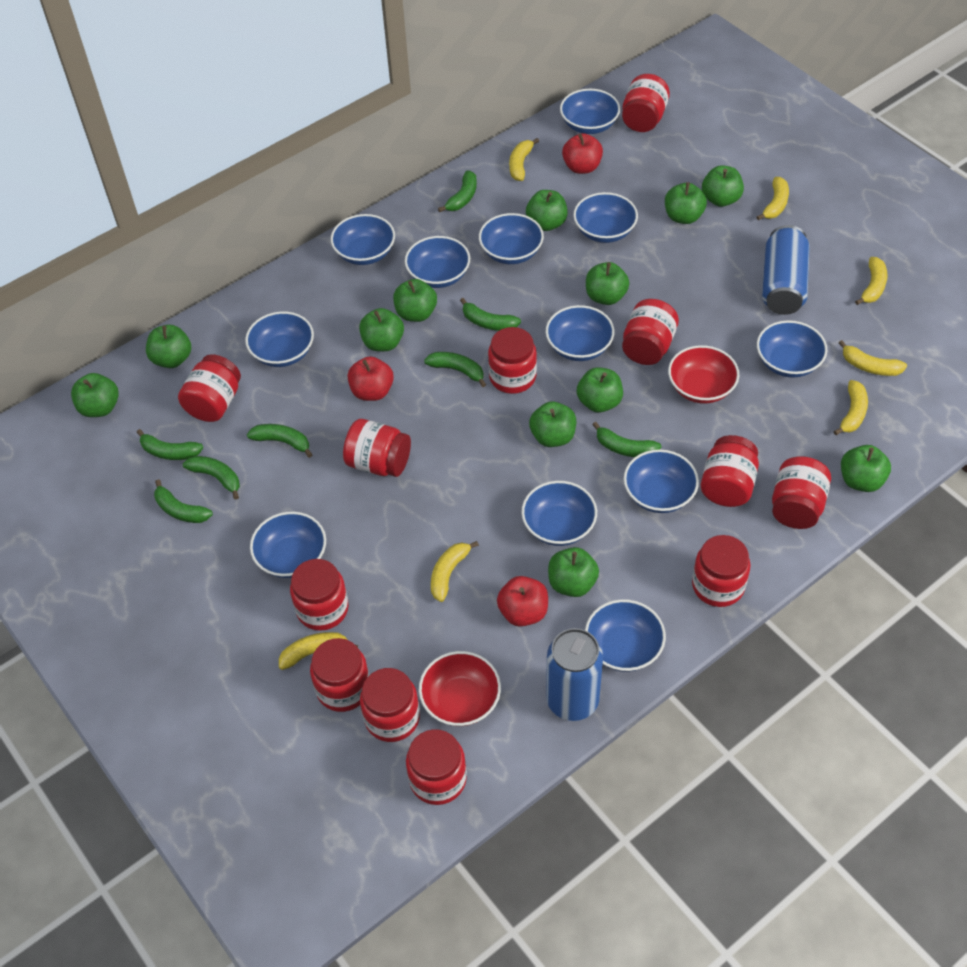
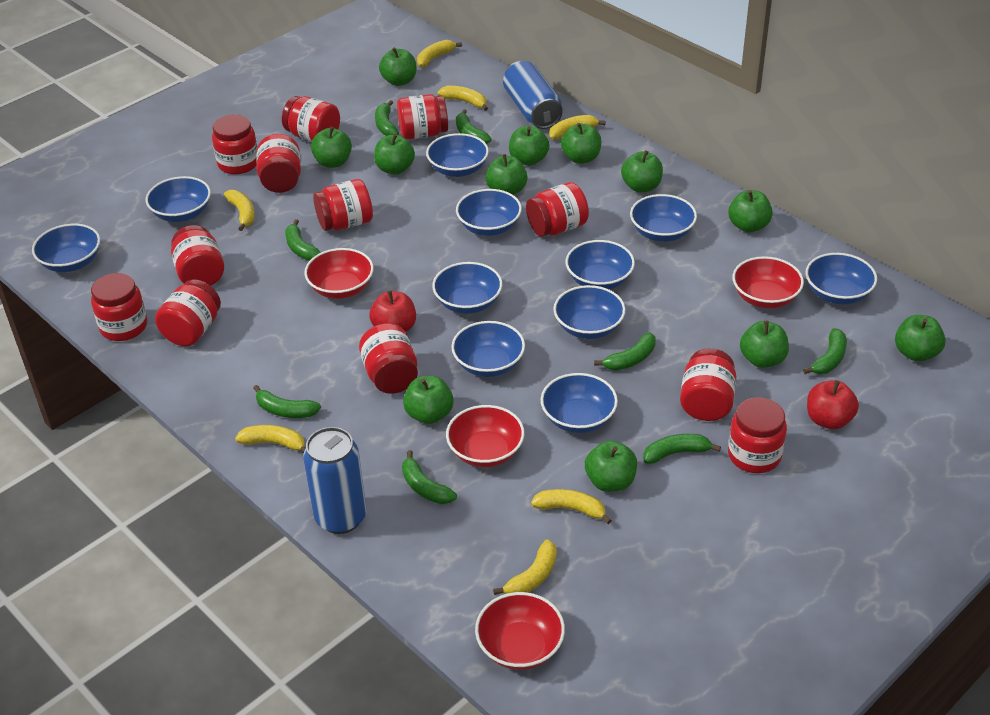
blue bowl: 12 -> 11
red apple: 3 -> 2
red bowl: 2 -> 4

